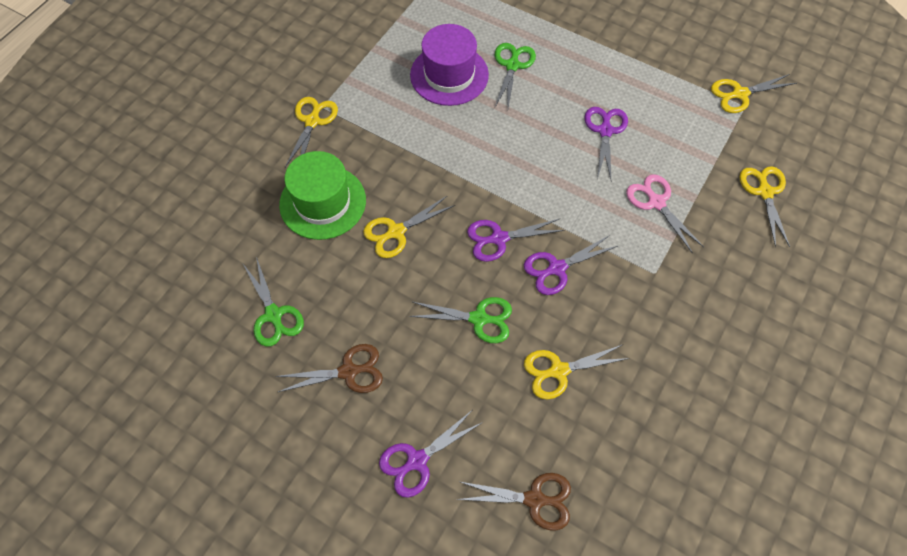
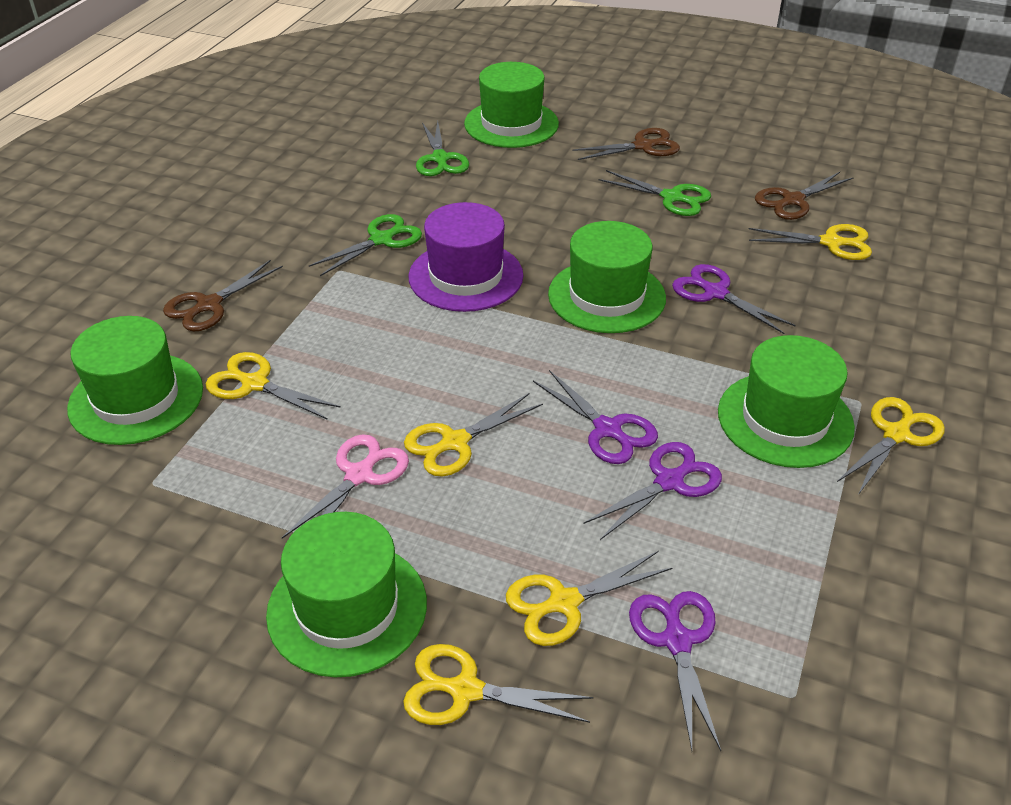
brown scissors: 2 -> 3
green hat: 1 -> 5
yellow scissors: 5 -> 6

